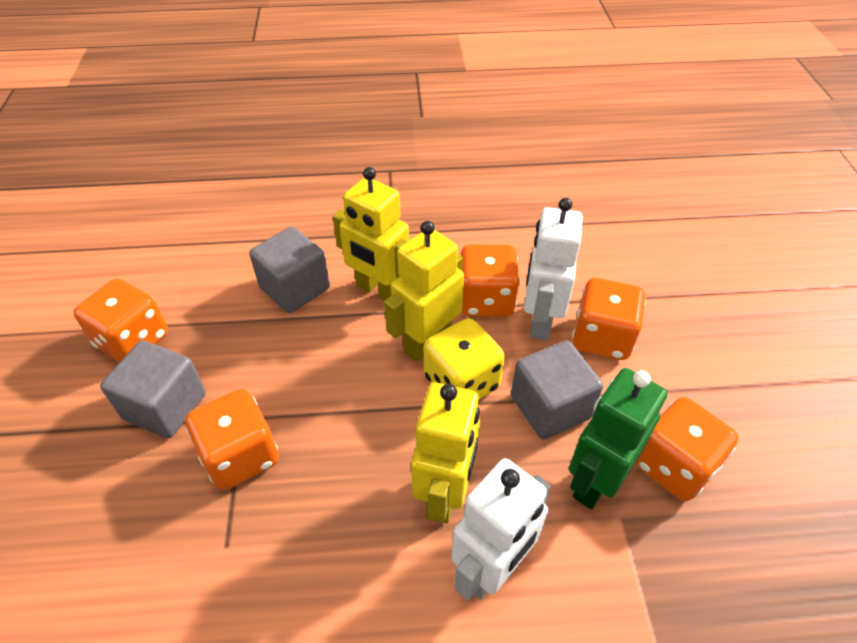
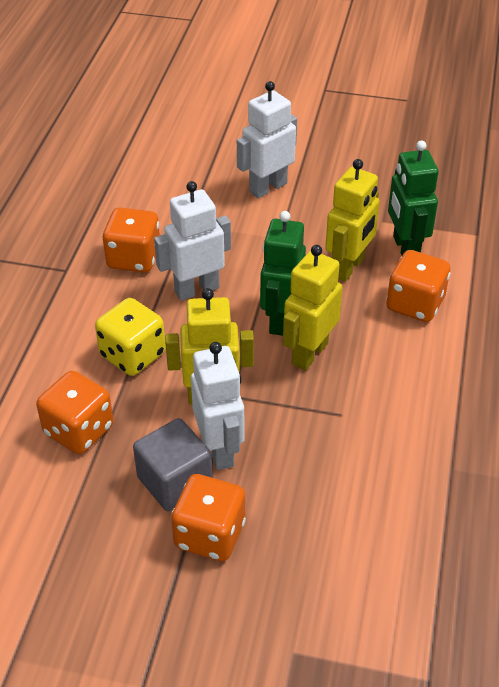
green robot: 1 -> 2
grey cube: 3 -> 1
orange dice: 5 -> 4
white robot: 2 -> 3

